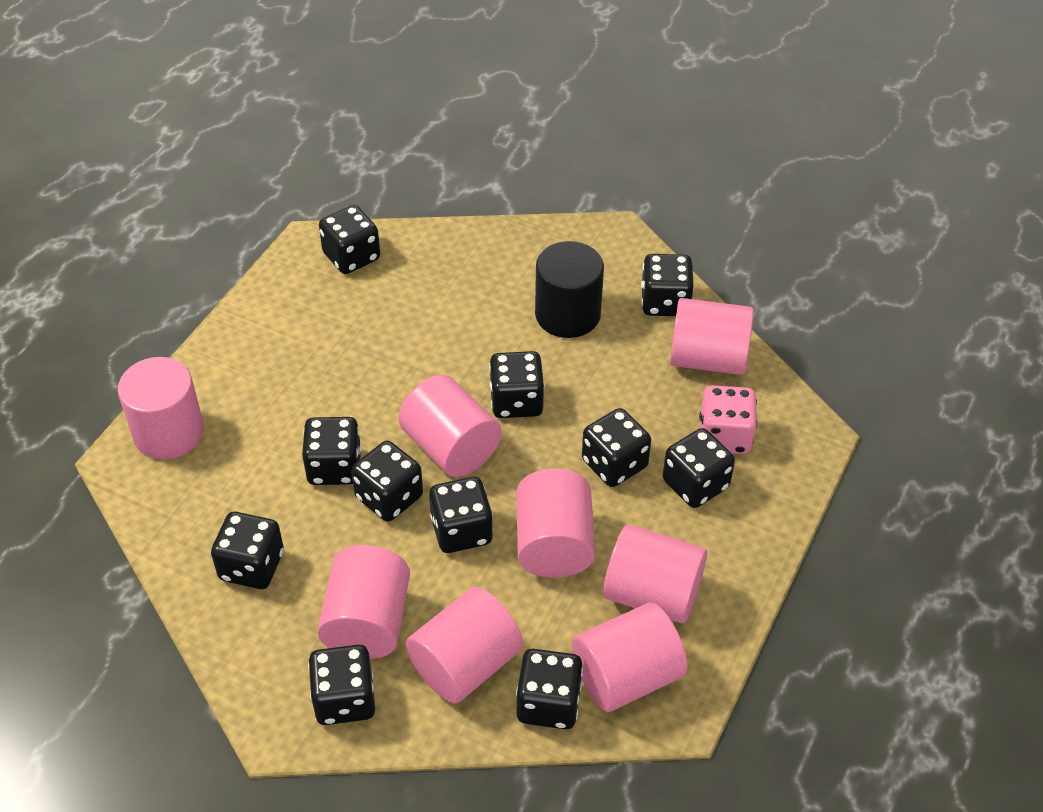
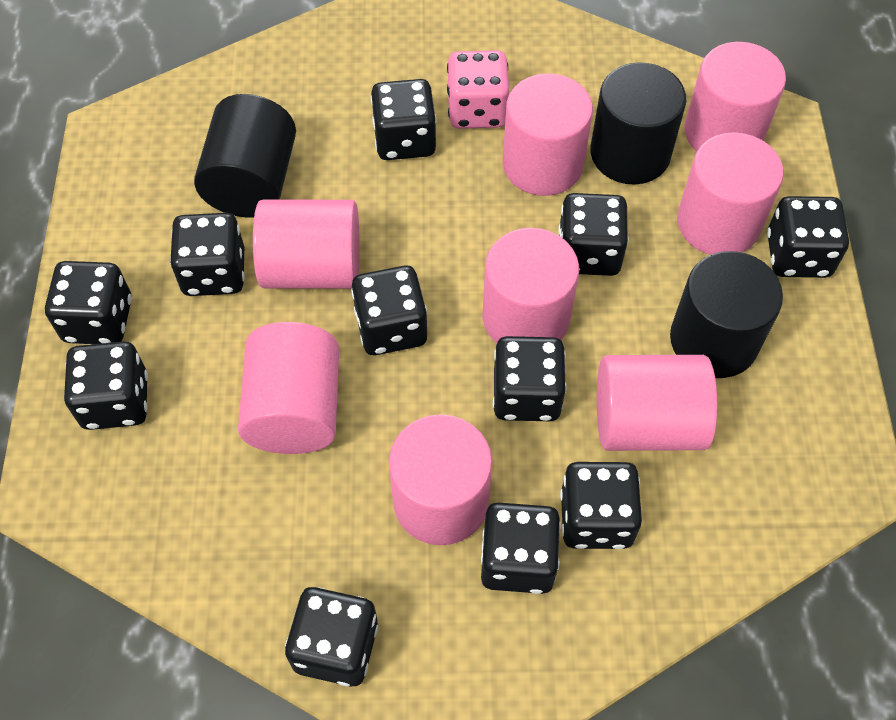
black cylinder: 1 -> 3

